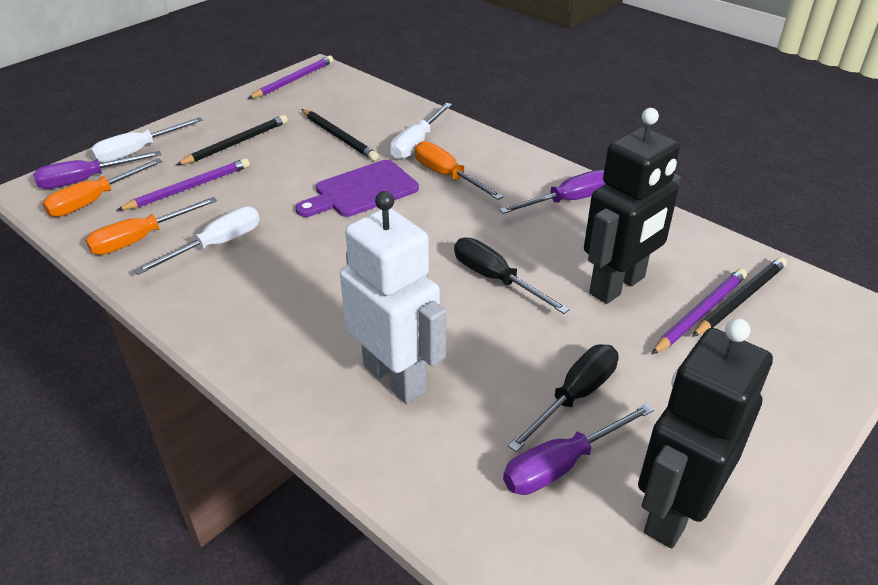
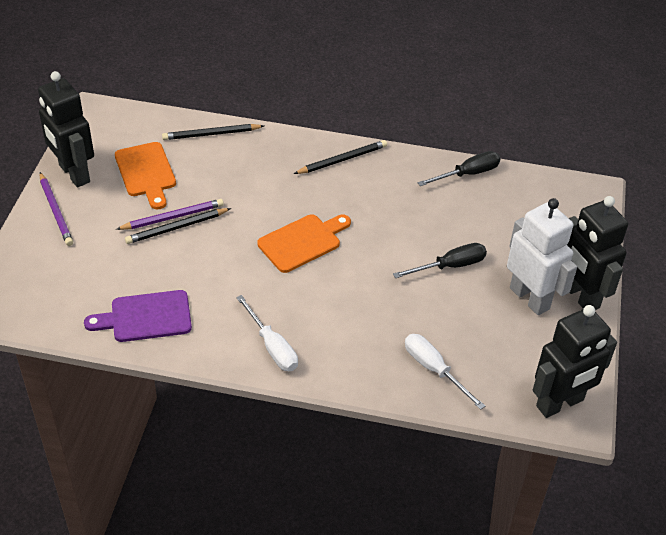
black robot: 2 -> 3
orange cutting board: 0 -> 2
orange screwdriver: 3 -> 0
purple pencil: 3 -> 2
purple screwdriver: 3 -> 0
white screwdriver: 3 -> 2

